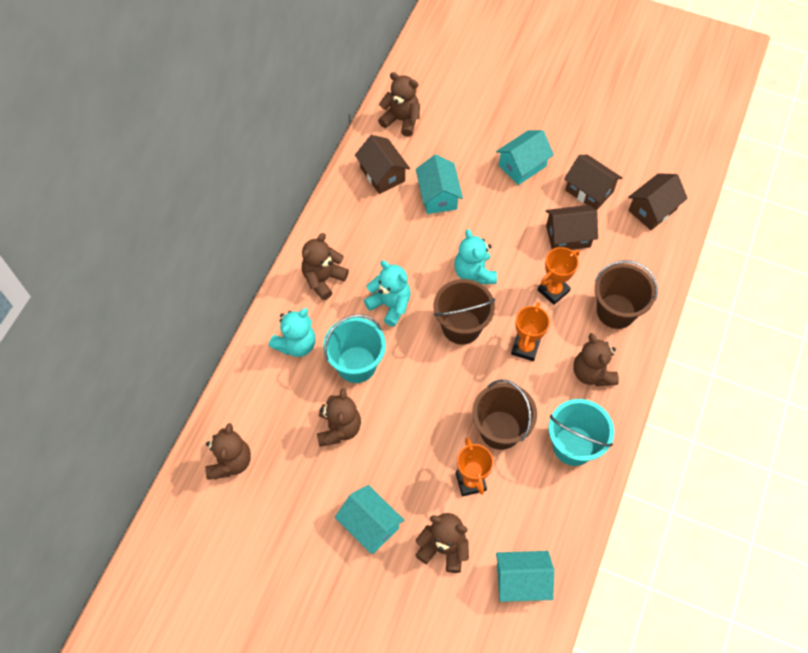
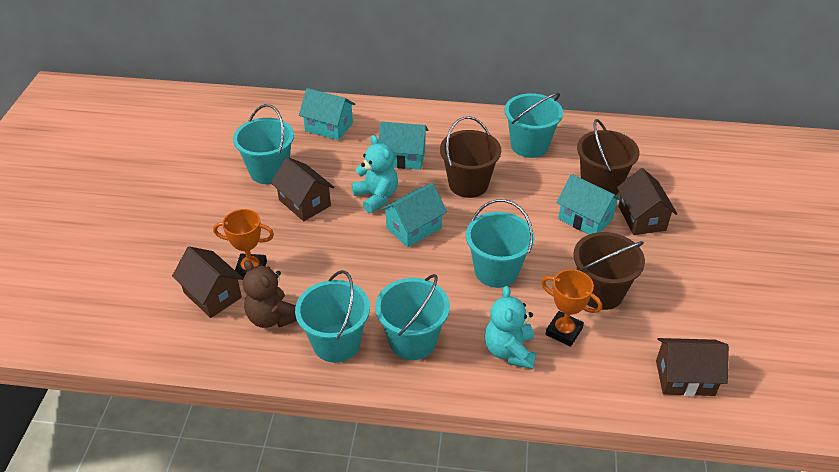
brown teddy bear: 6 -> 1
orange trophy: 3 -> 2
turquoise bucket: 2 -> 5
turquoise teddy bear: 3 -> 2

